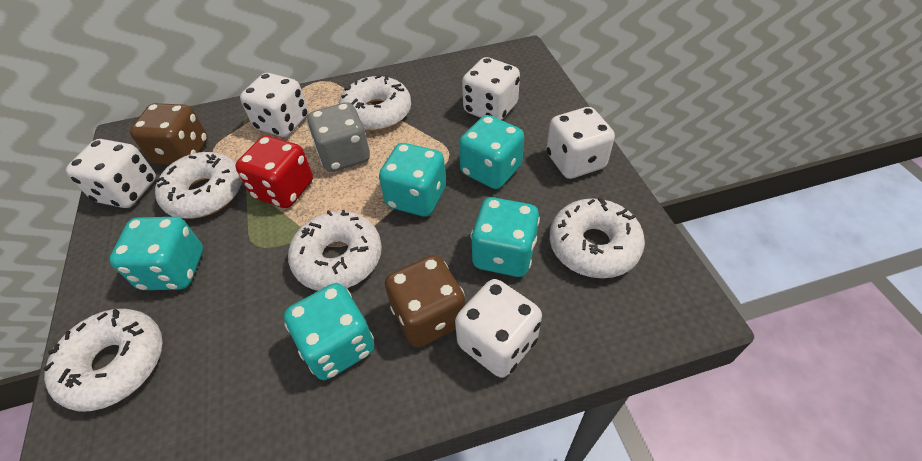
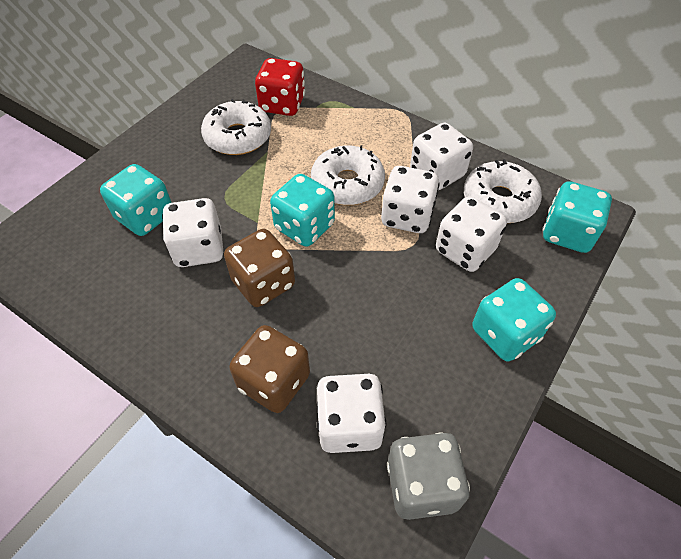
turquoise dice: 5 -> 4
white donut: 5 -> 3

